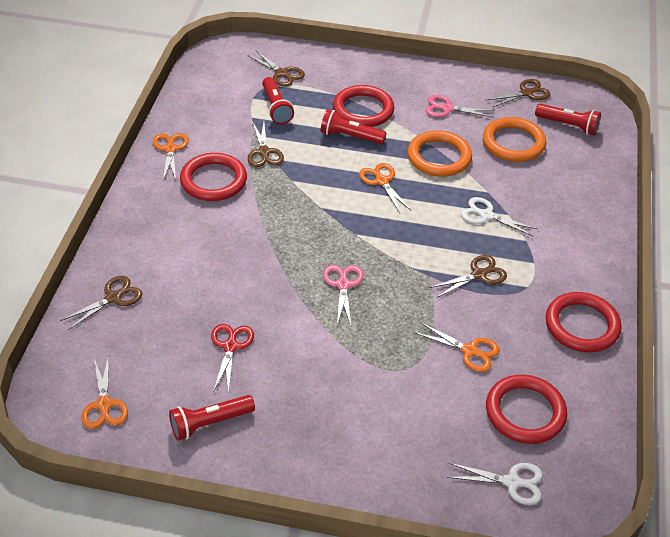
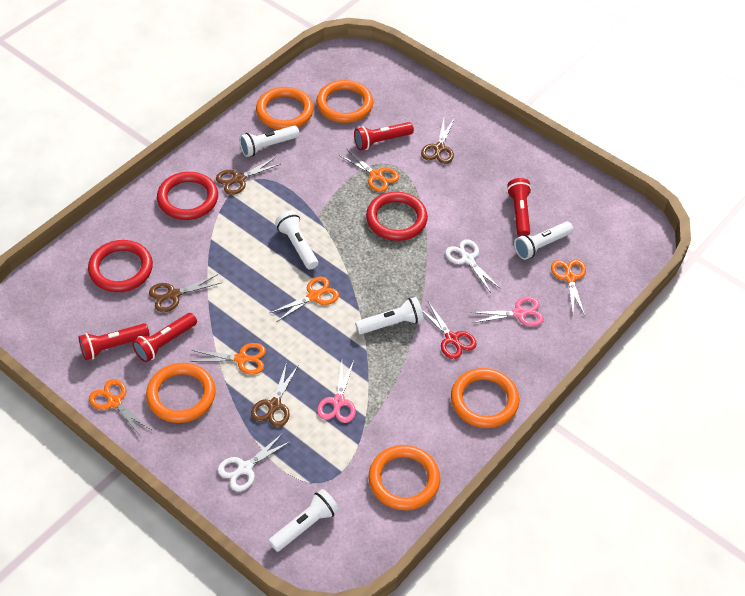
brown scissors: 5 -> 4
orange ring: 2 -> 5
orange scissors: 4 -> 5
red ring: 4 -> 3
white flashlight: 0 -> 5

